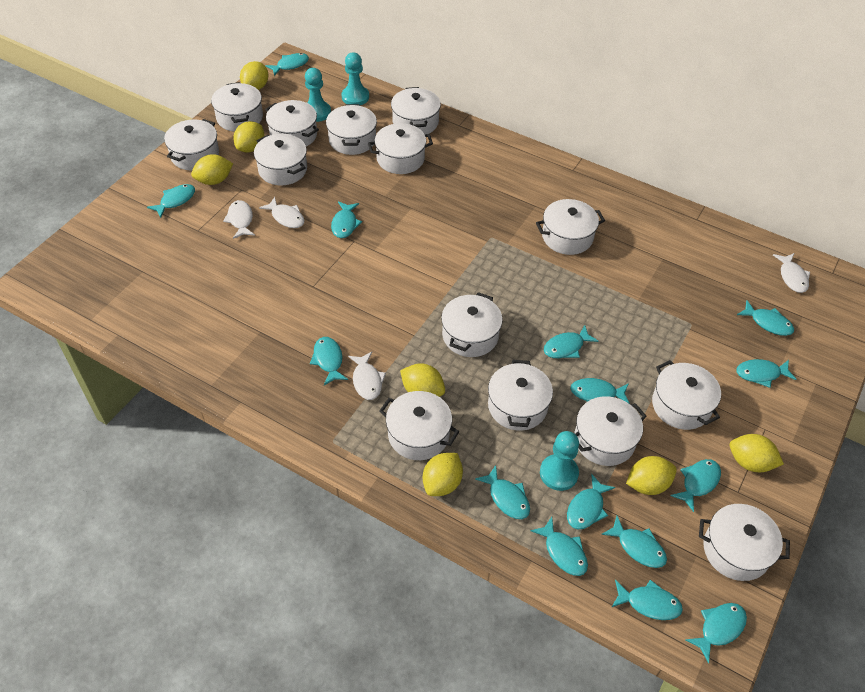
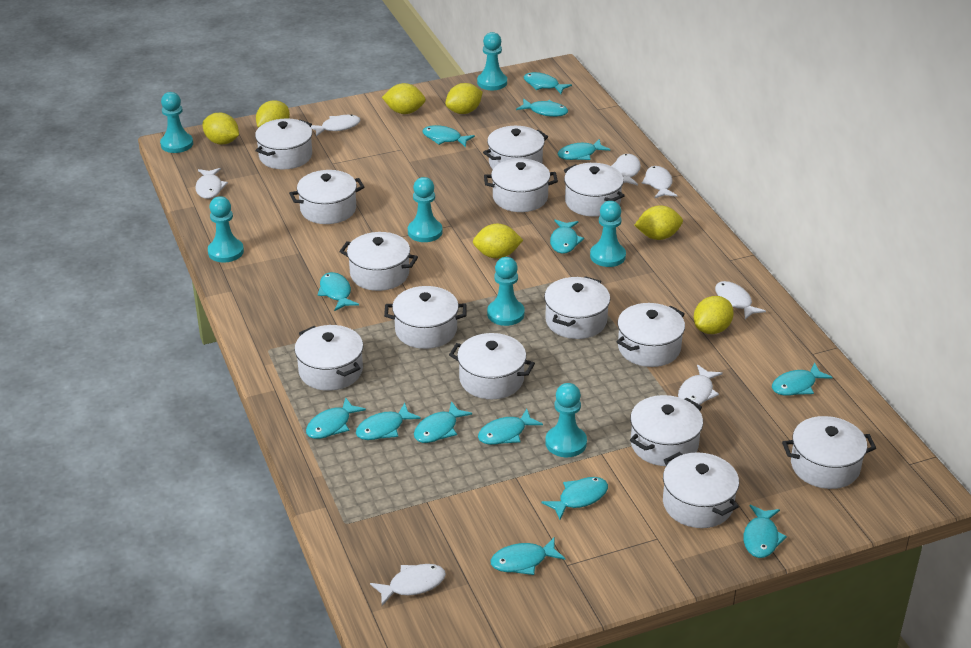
turquoise fish: 15 -> 14
turquoise pawn: 3 -> 7
white fish: 4 -> 7

